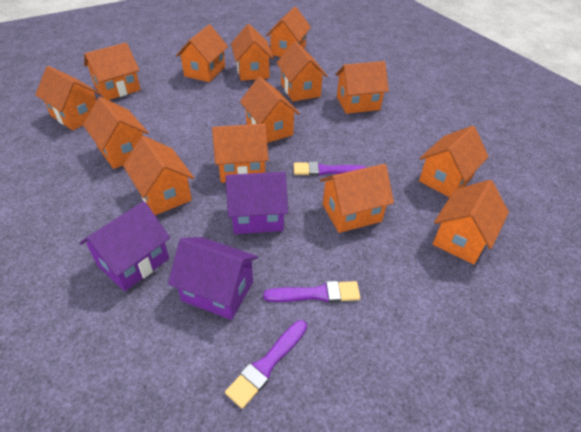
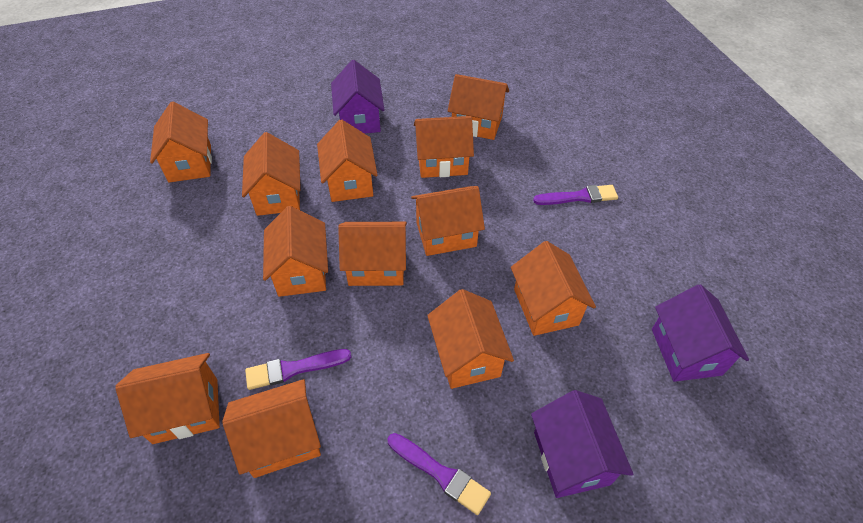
orange house: 14 -> 12

